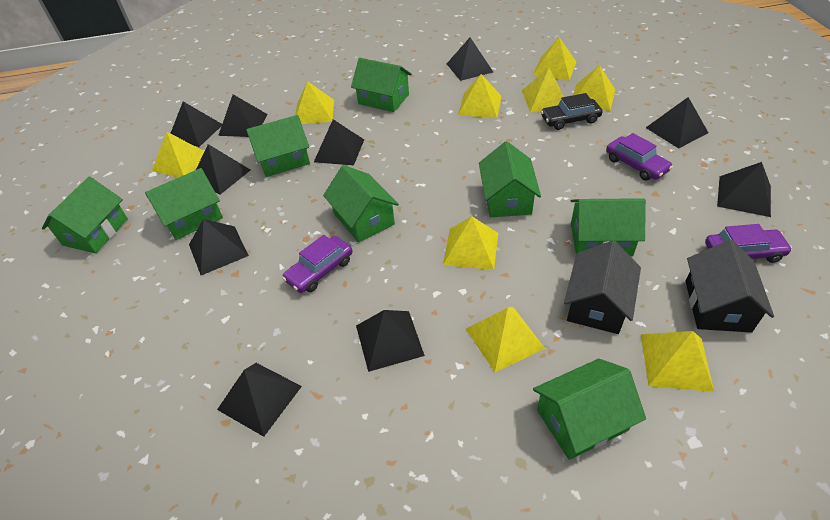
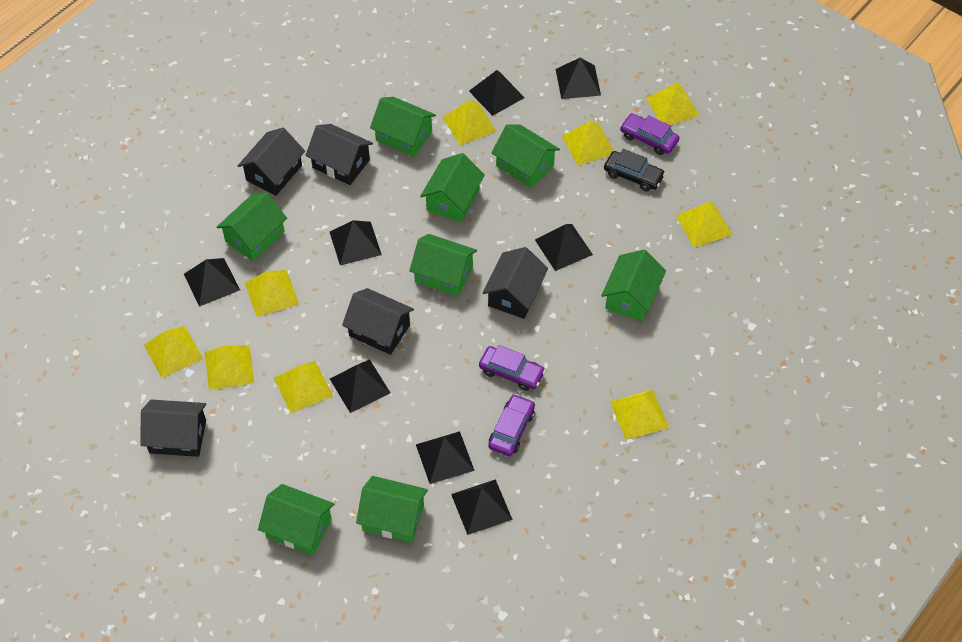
black house: 2 -> 5
black pyramid: 10 -> 8

